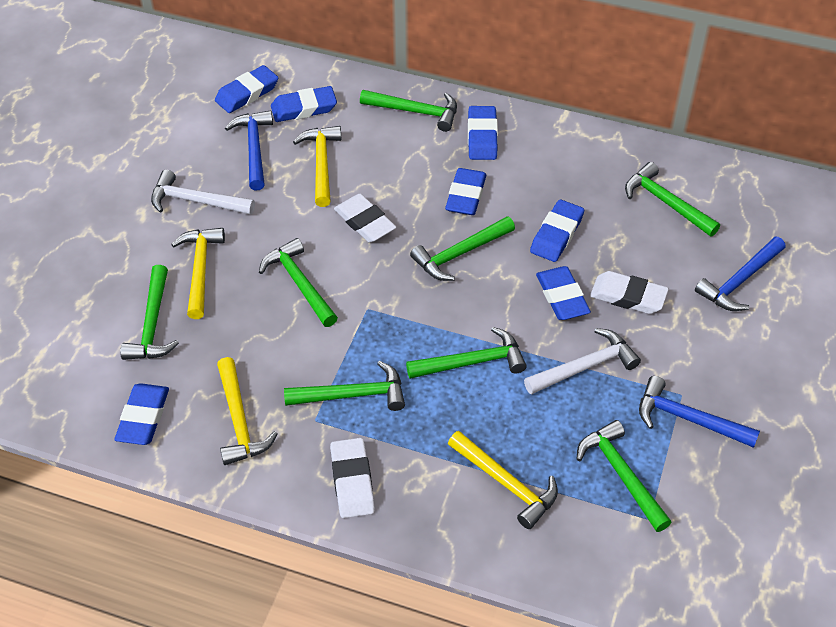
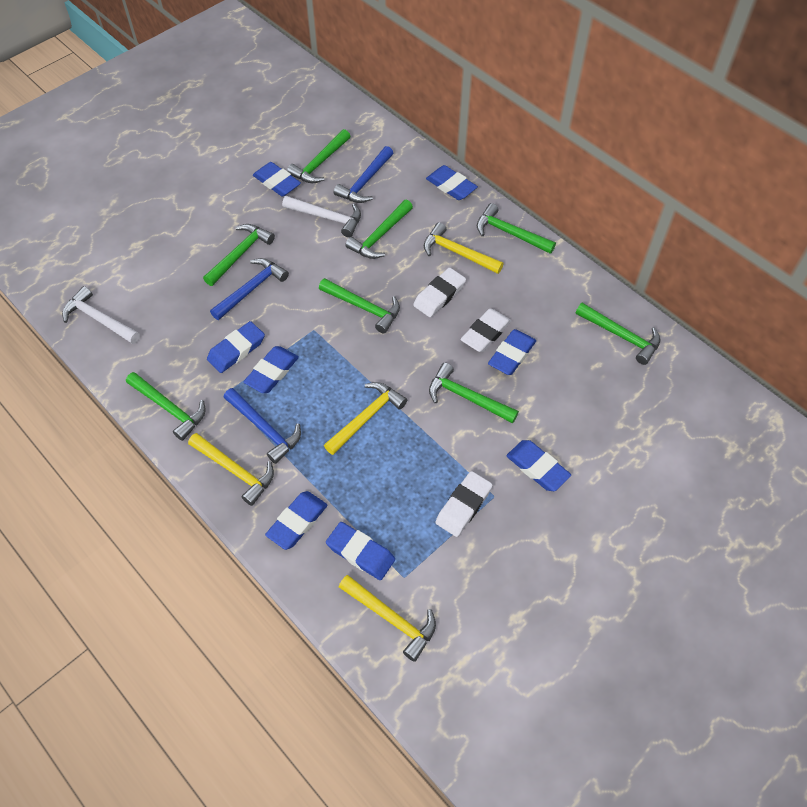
blue eraser: 7 -> 8

